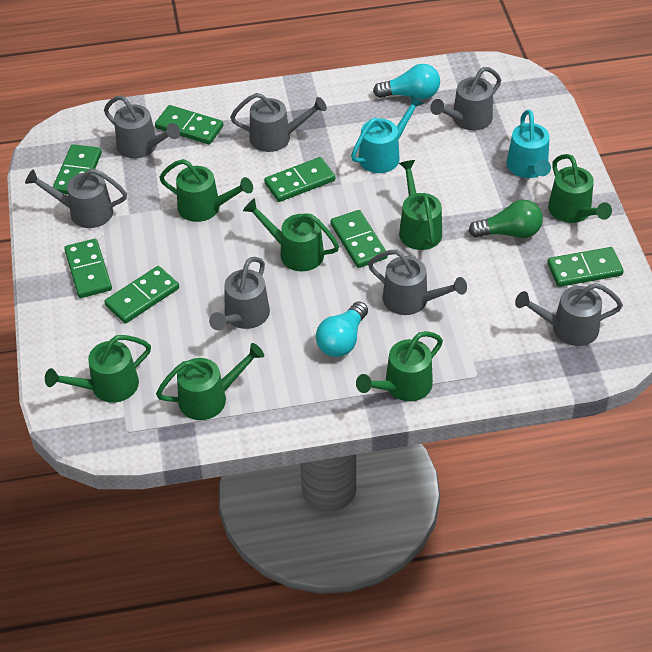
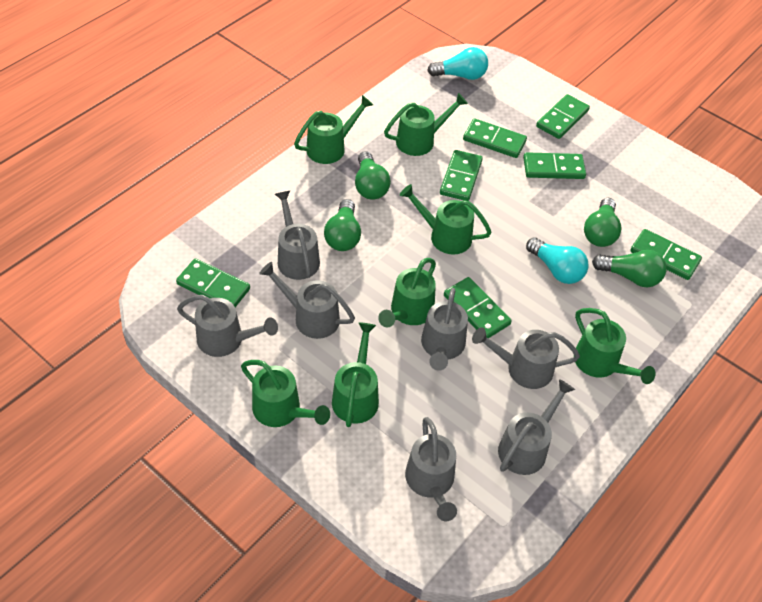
green light bulb: 1 -> 4
turquoise watering can: 2 -> 0

